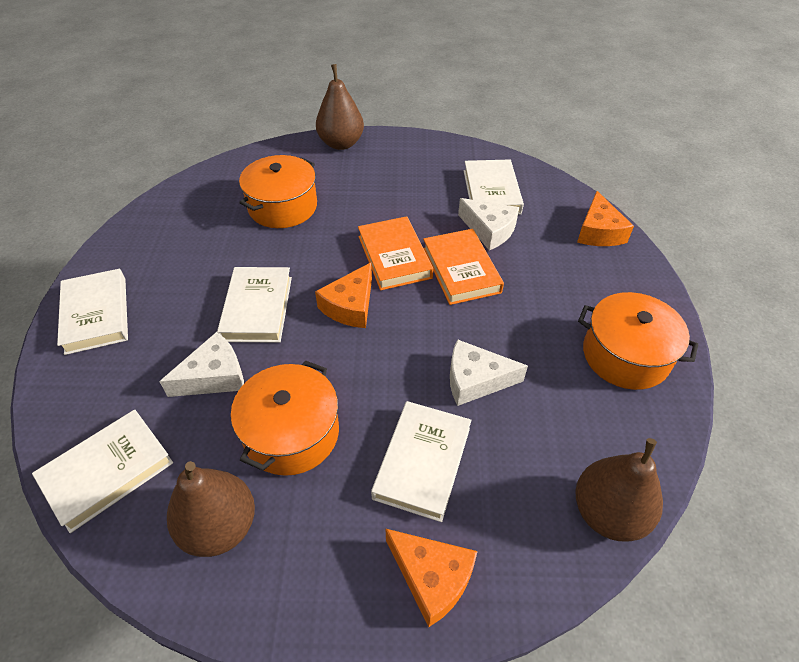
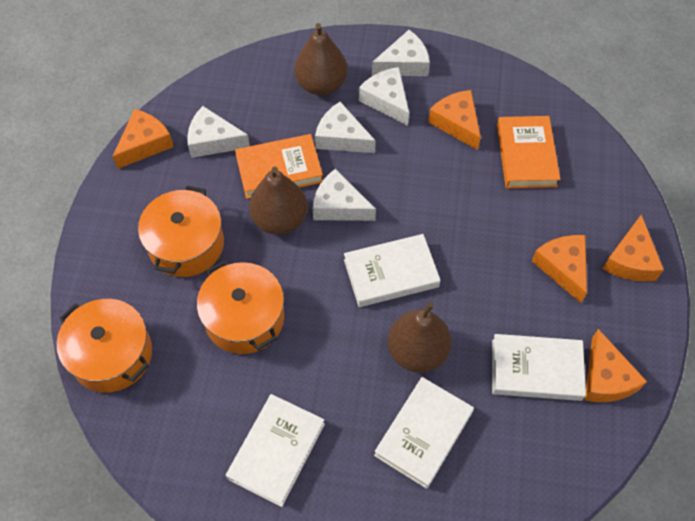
orange cheese: 3 -> 5
white book: 5 -> 4
white cheese: 3 -> 5

